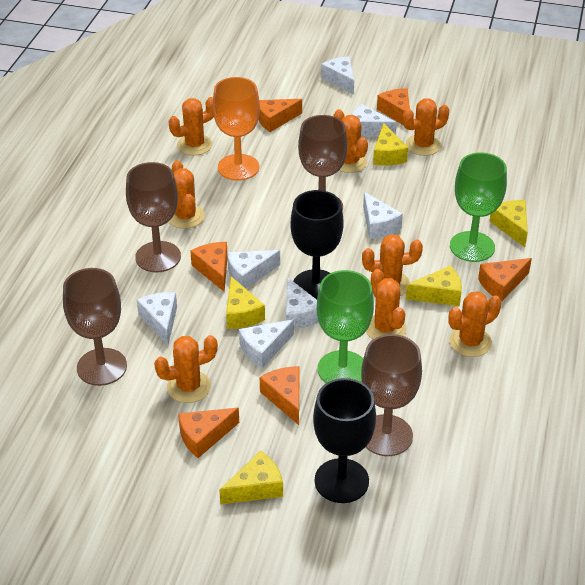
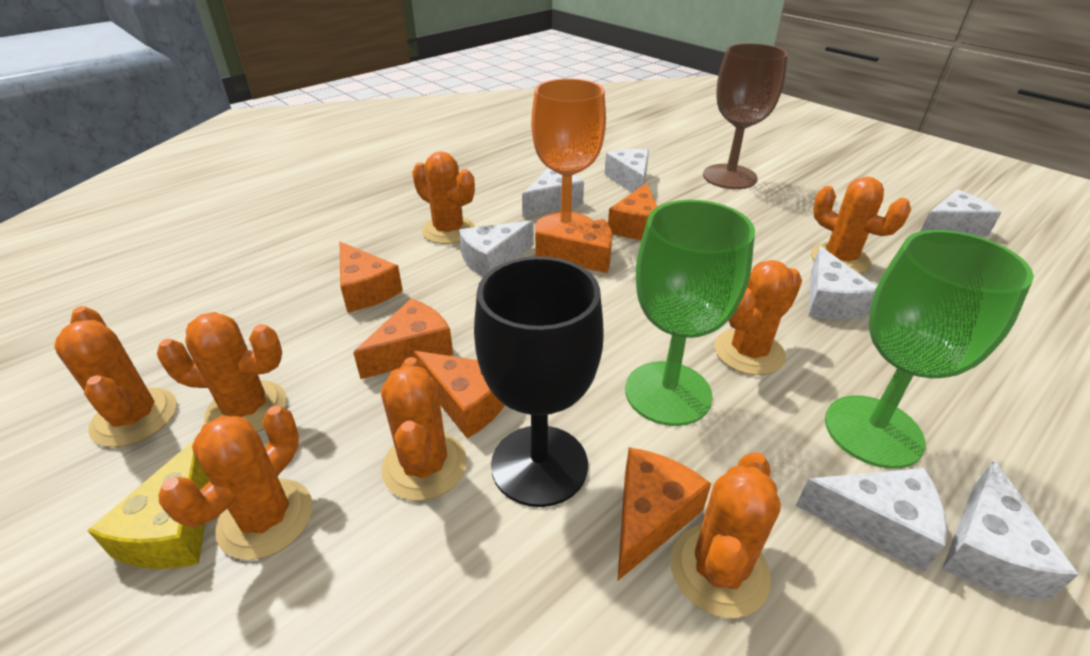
black goblet: 2 -> 1
brown goblet: 4 -> 1
yellow cheese: 5 -> 1

